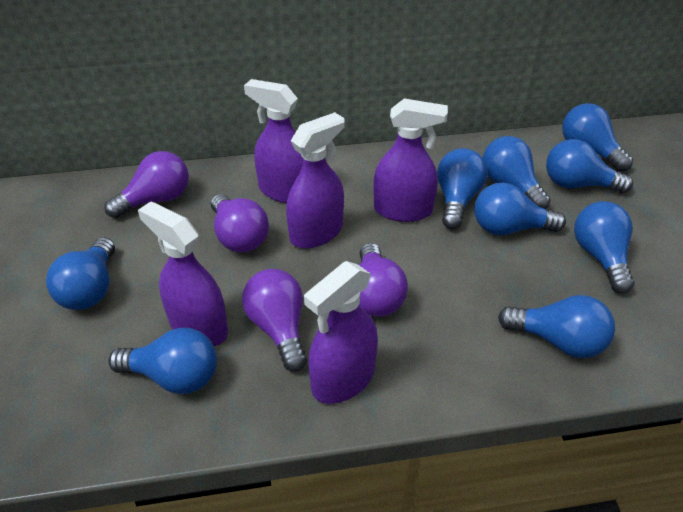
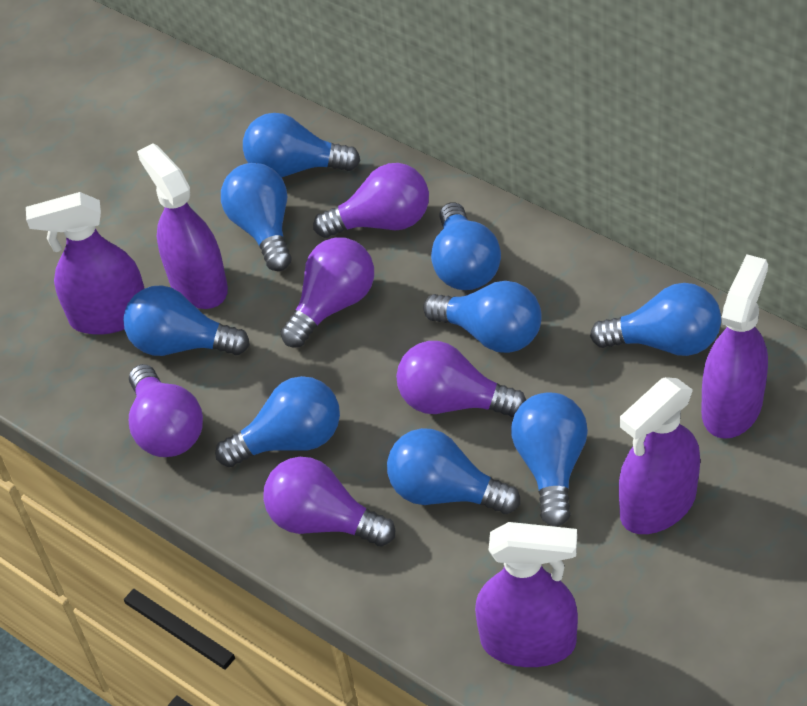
purple light bulb: 4 -> 5

